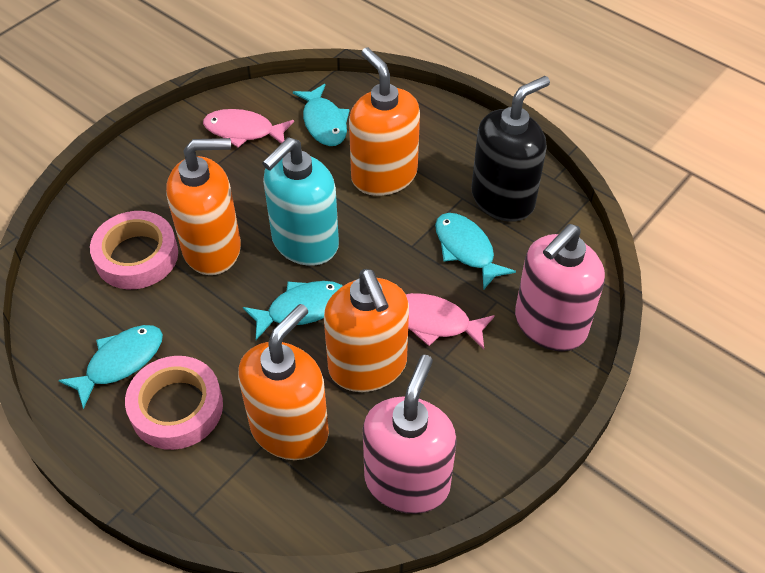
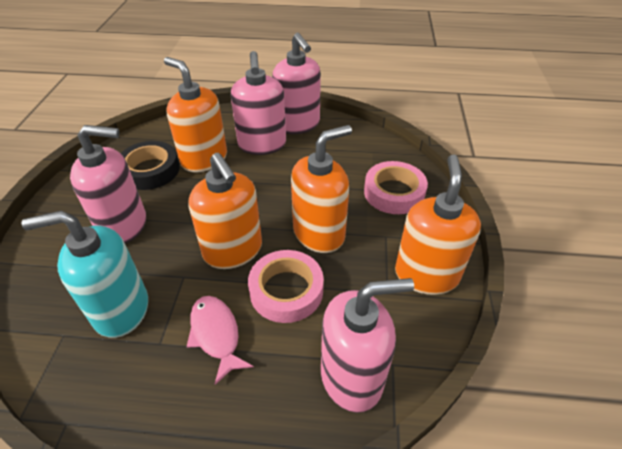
black soap dispenser: 1 -> 0
black tape: 0 -> 1
pink fish: 2 -> 1
pink soap dispenser: 2 -> 4
turquoise fish: 4 -> 0

